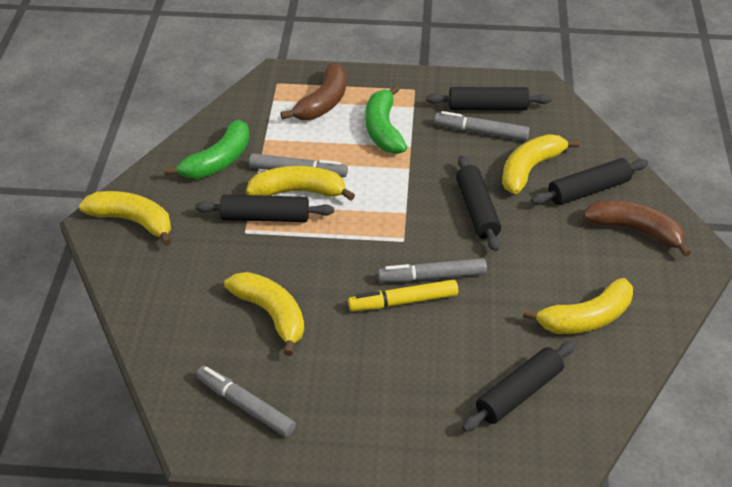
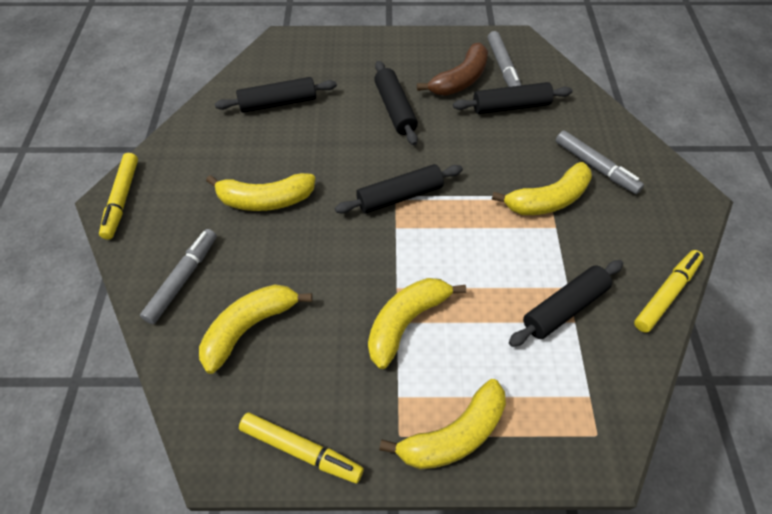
brown banana: 2 -> 1
green banana: 2 -> 0
grey marker: 4 -> 3
yellow marker: 1 -> 3

